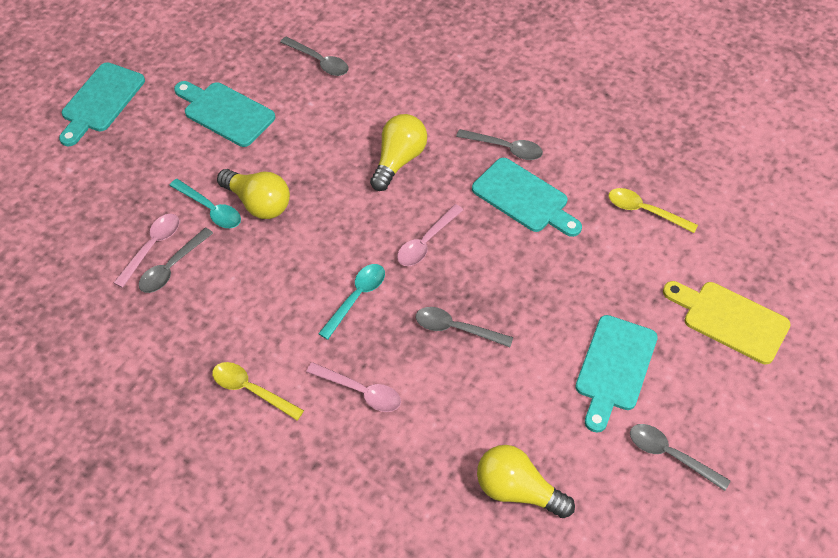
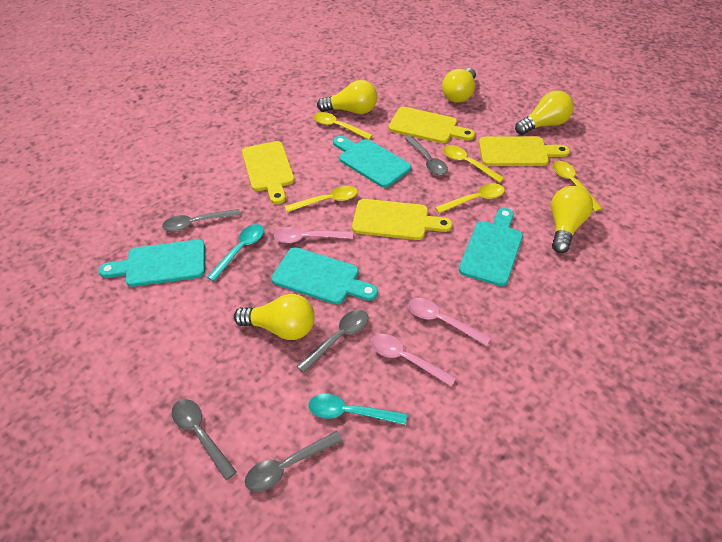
yellow cutting board: 1 -> 4
yellow light bulb: 3 -> 5
yellow spoon: 2 -> 5

